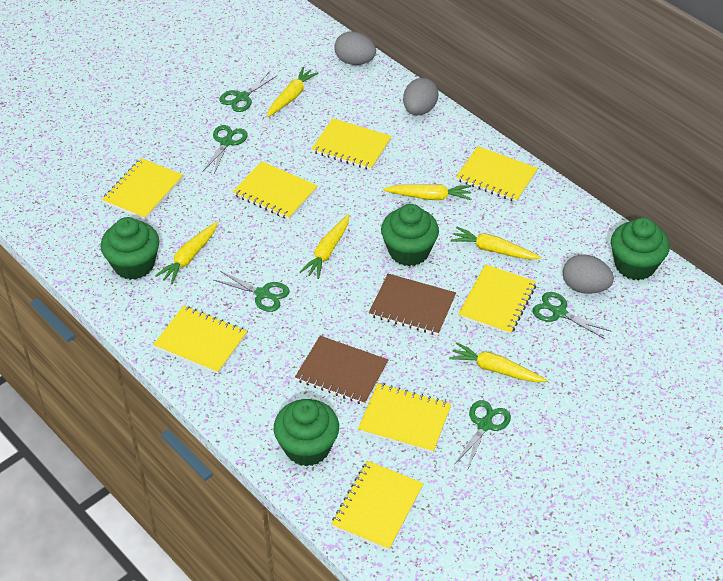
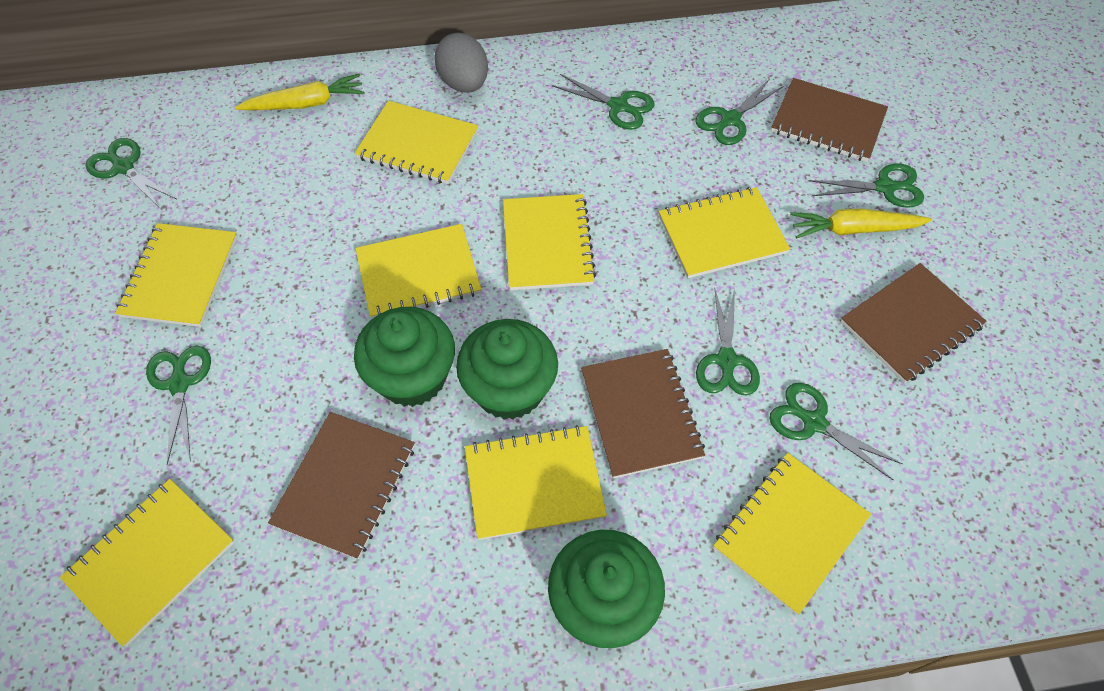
brown notebook: 2 -> 4
green cupcake: 4 -> 3
green scissors: 5 -> 7
grey egg: 3 -> 1
yellow carrot: 6 -> 2

